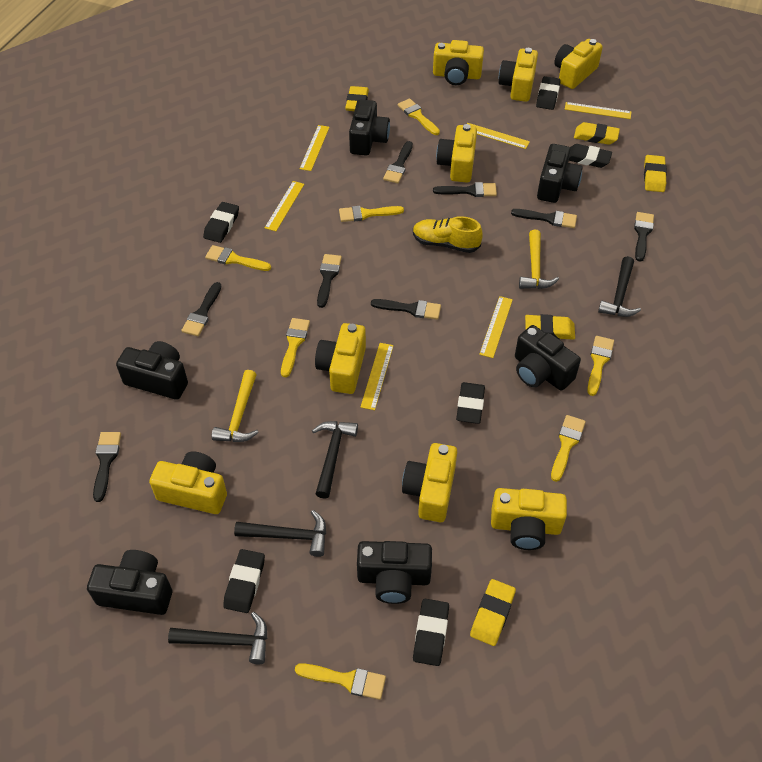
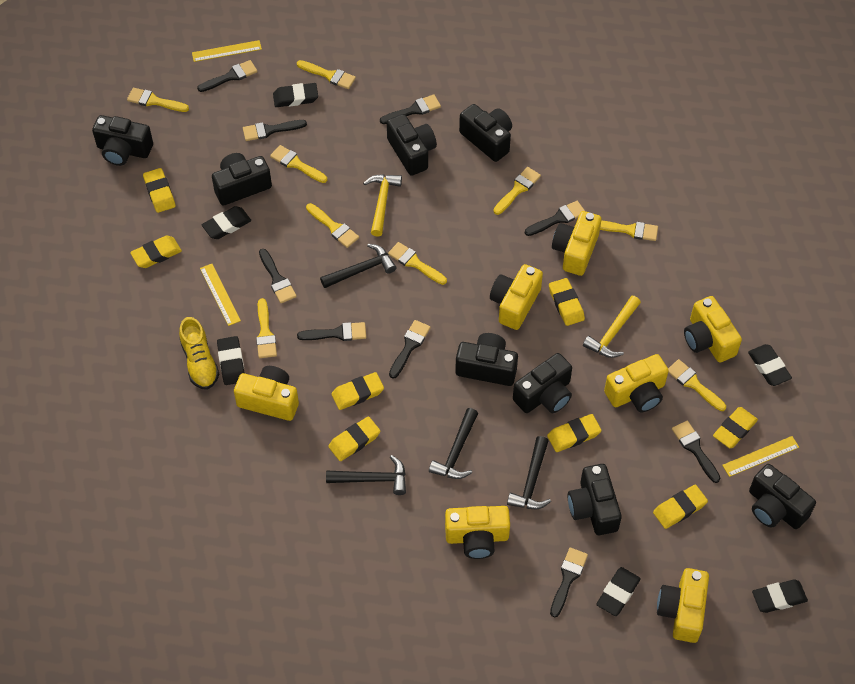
black brush: 8 -> 9
black camera: 6 -> 8
yellow brush: 7 -> 9
yellow camera: 8 -> 7
yellow eraser: 5 -> 8
yellow ruler: 6 -> 3

